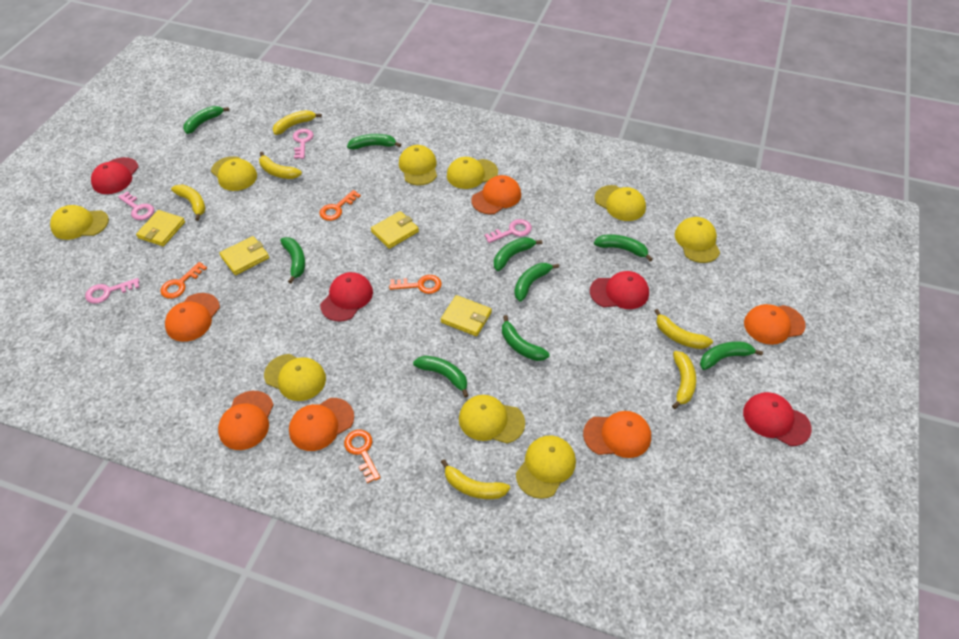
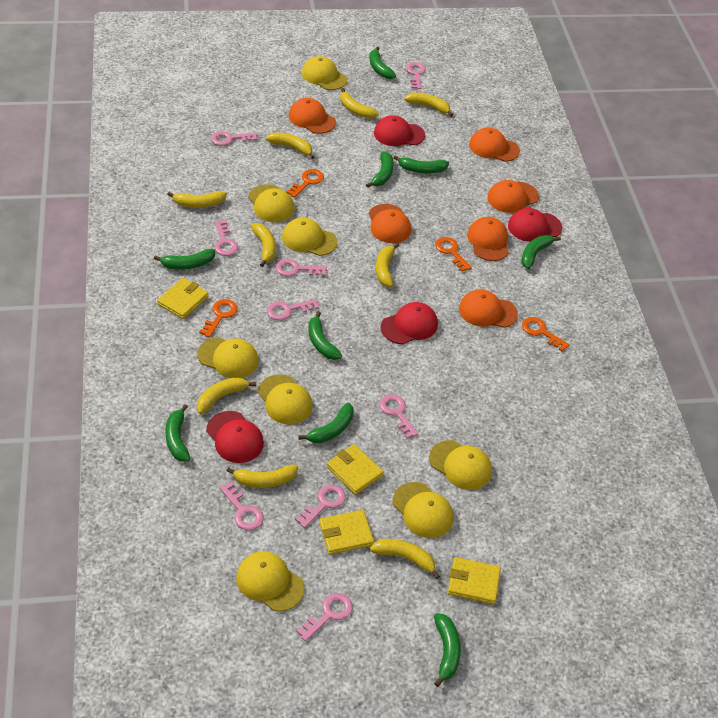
pink key: 4 -> 9
yellow banana: 6 -> 9
yellow cap: 9 -> 8

